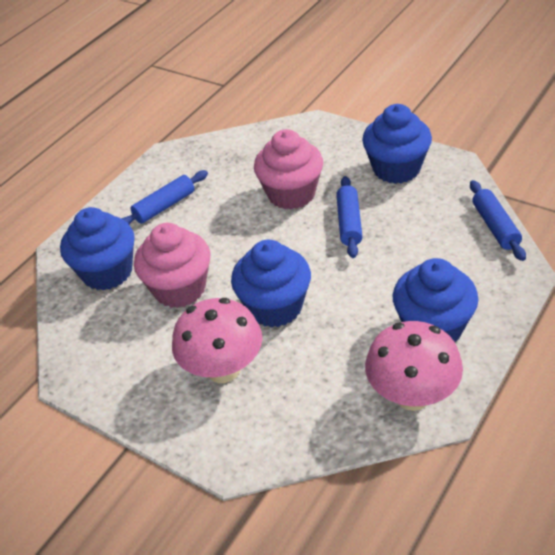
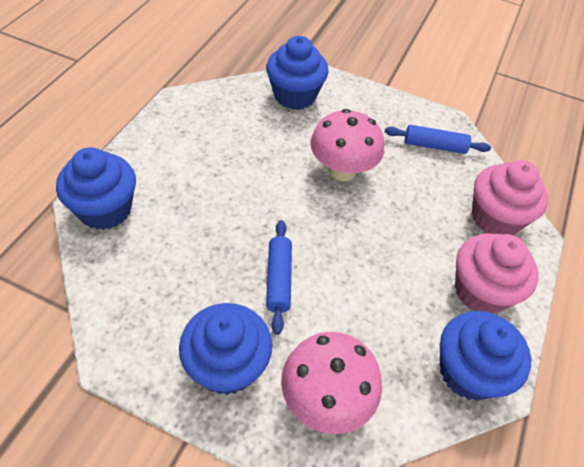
blue rolling pin: 3 -> 2

